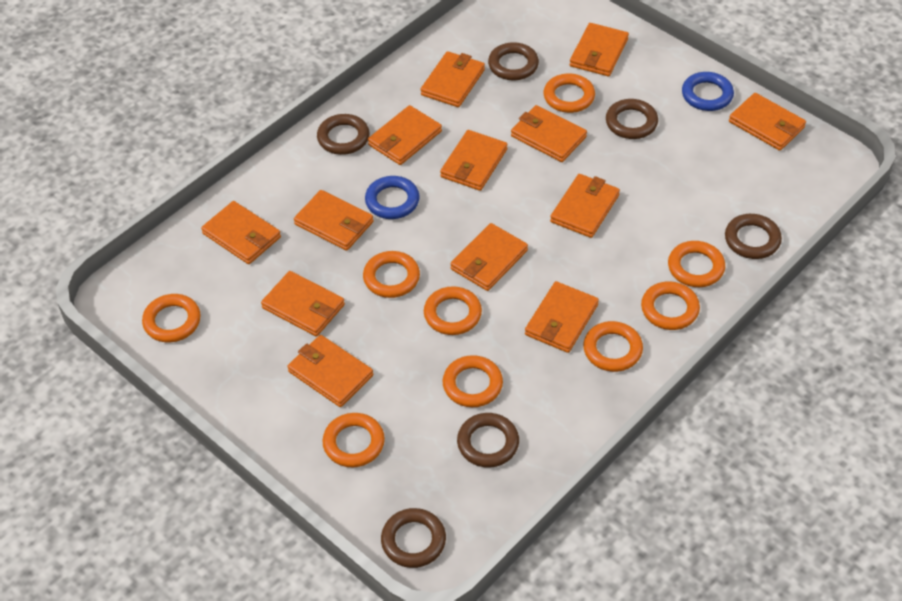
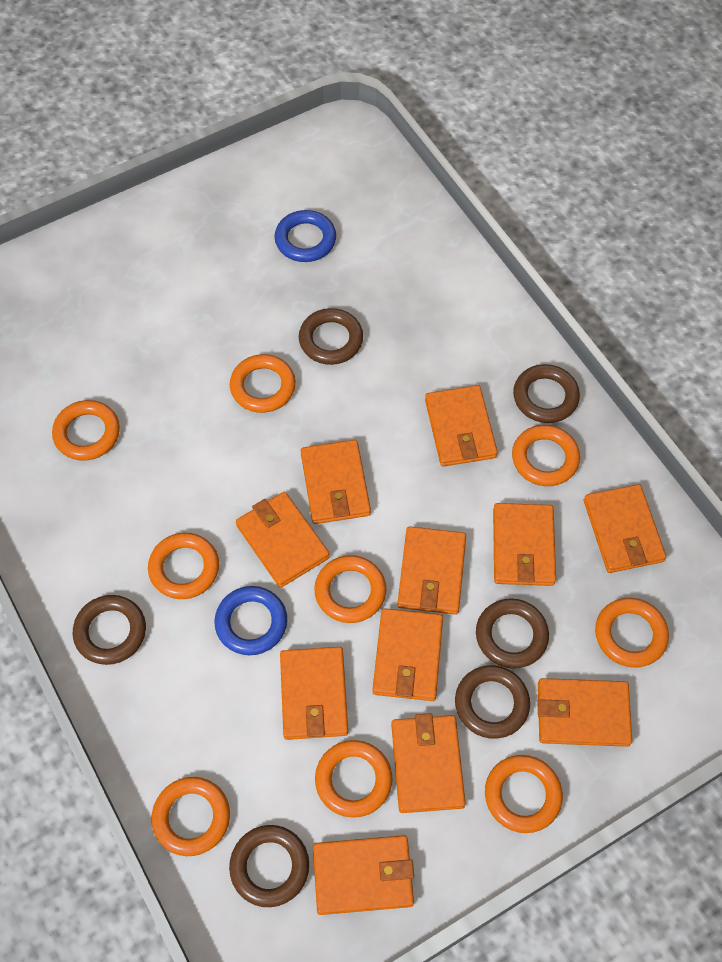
orange wallet: 13 -> 11

